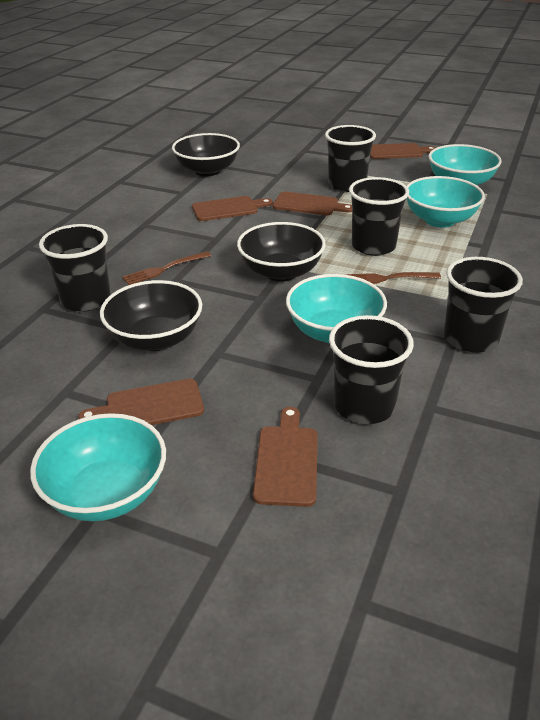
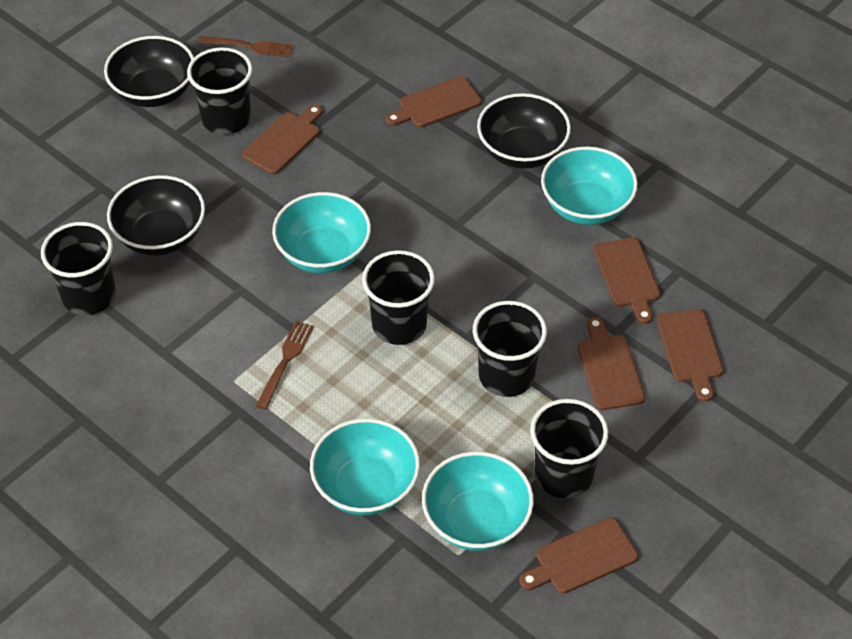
brown cutting board: 5 -> 6

